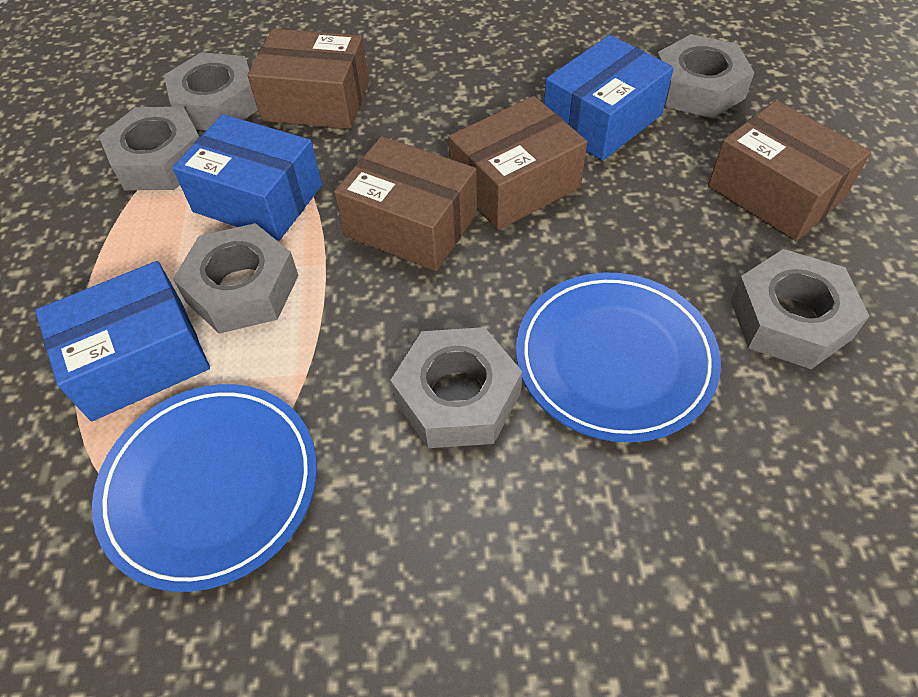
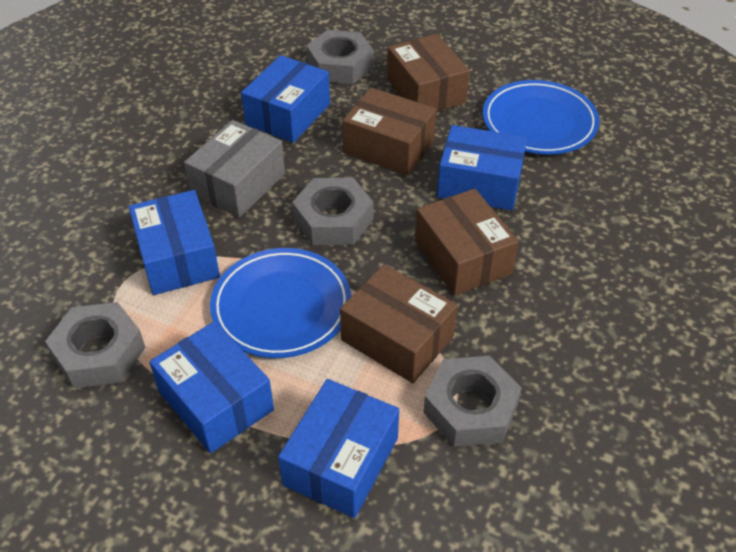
blue box: 3 -> 5
grey box: 0 -> 1
grey nut: 6 -> 4

